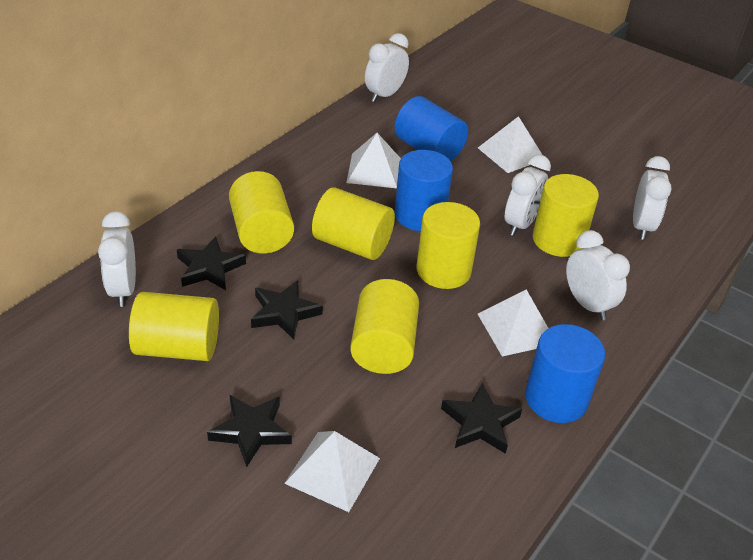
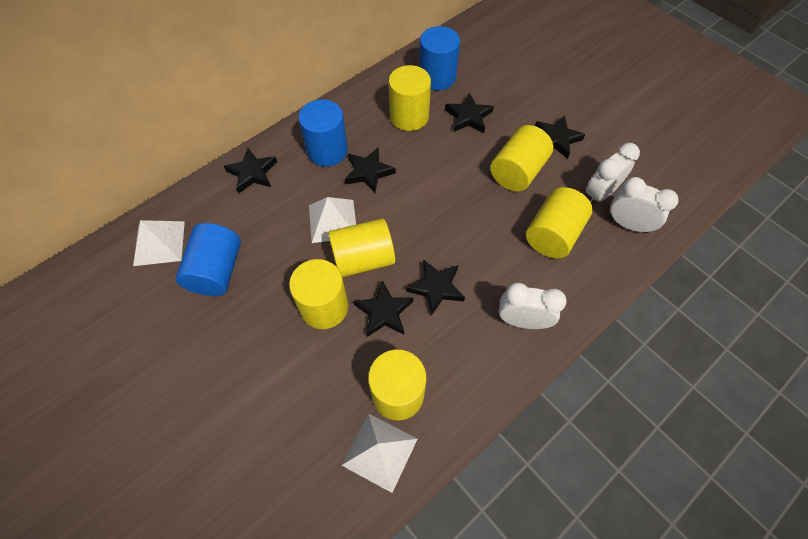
black star: 4 -> 6
white clock: 5 -> 3
white pyramid: 4 -> 3

